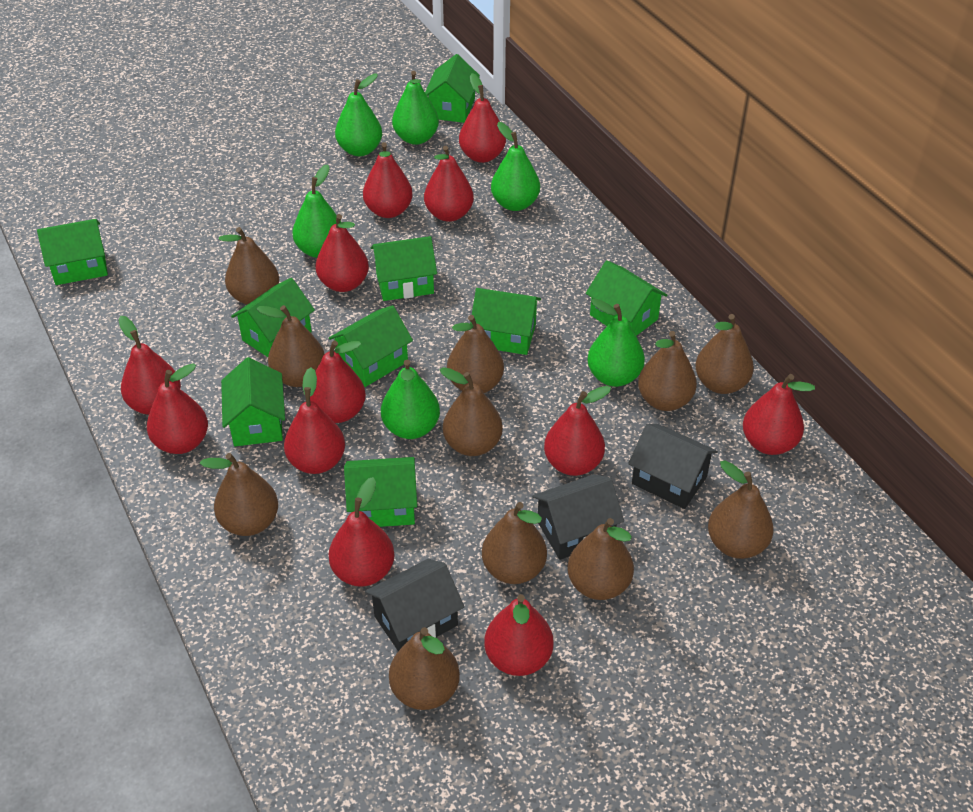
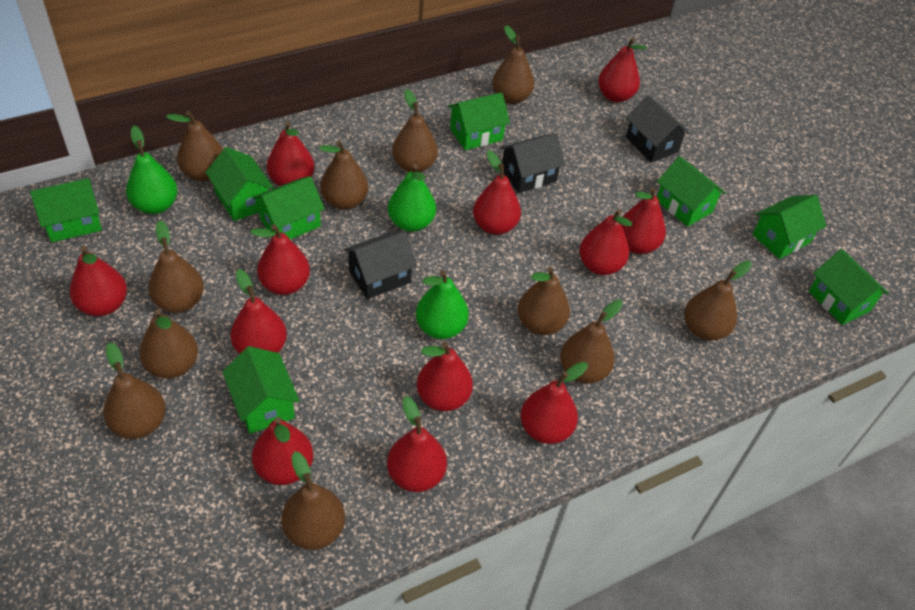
green house: 9 -> 8
green pear: 6 -> 3

